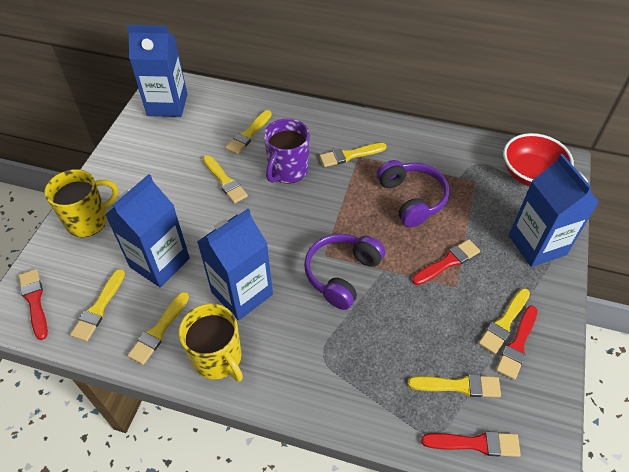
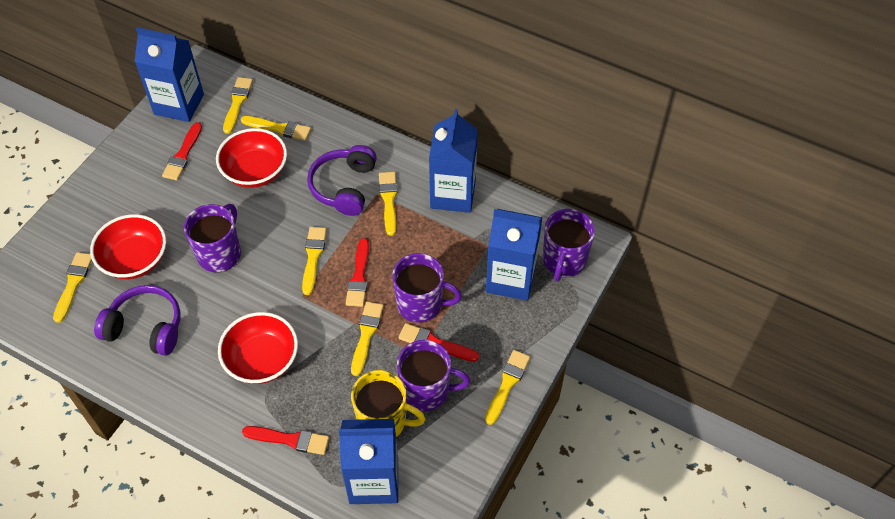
purple mug: 1 -> 4
red bowl: 1 -> 3
yellow mug: 2 -> 1

